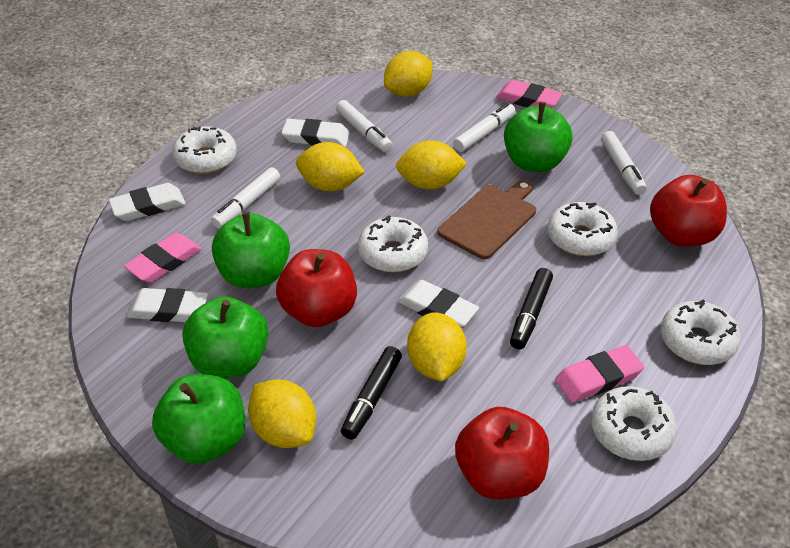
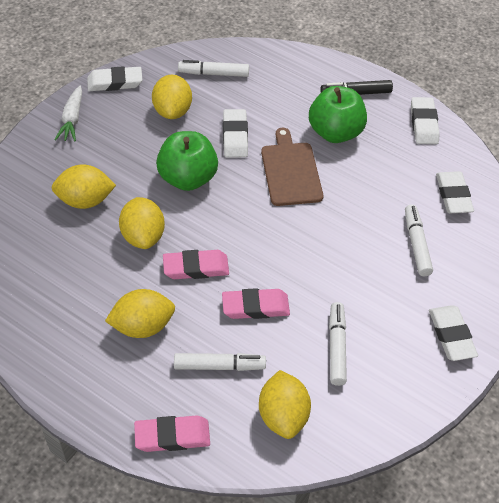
black marker: 2 -> 1
green apple: 4 -> 2
red apple: 3 -> 0
white carrot: 0 -> 1
white donut: 5 -> 0
white eraser: 4 -> 5

